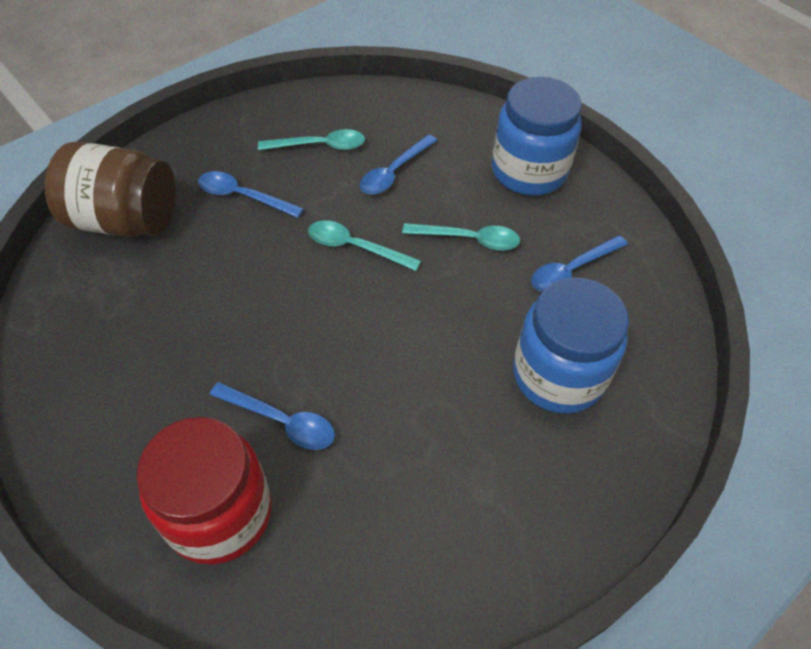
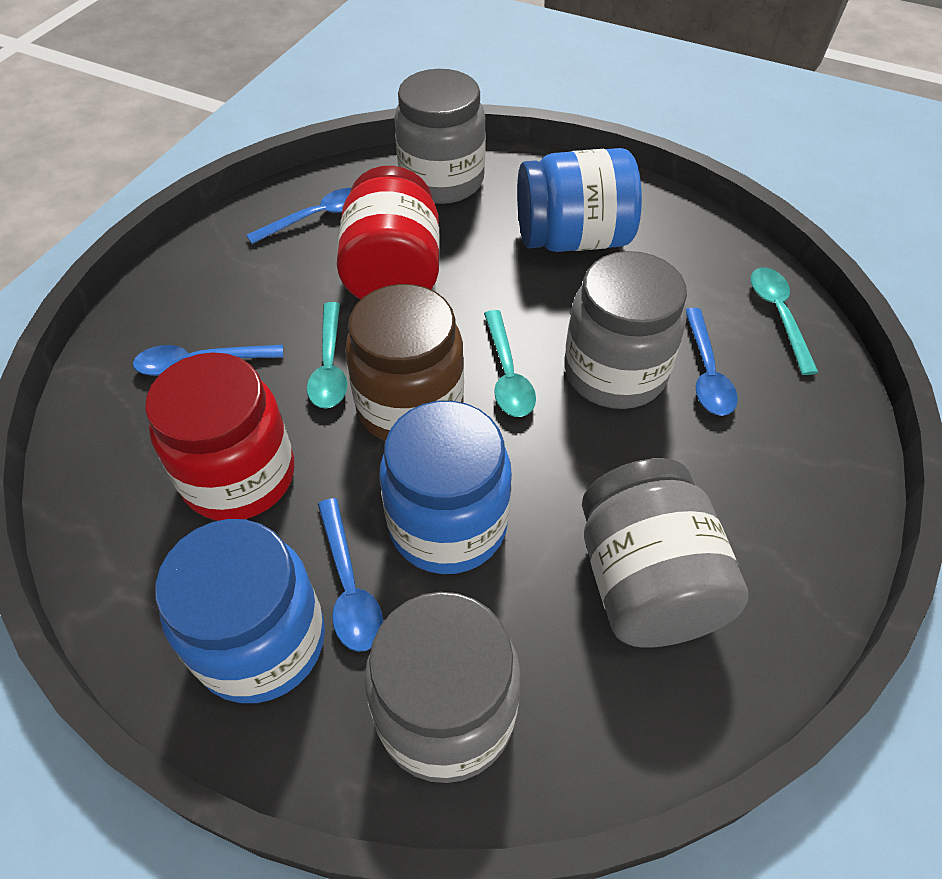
blue jar: 2 -> 3
grey jar: 0 -> 4
red jar: 1 -> 2

